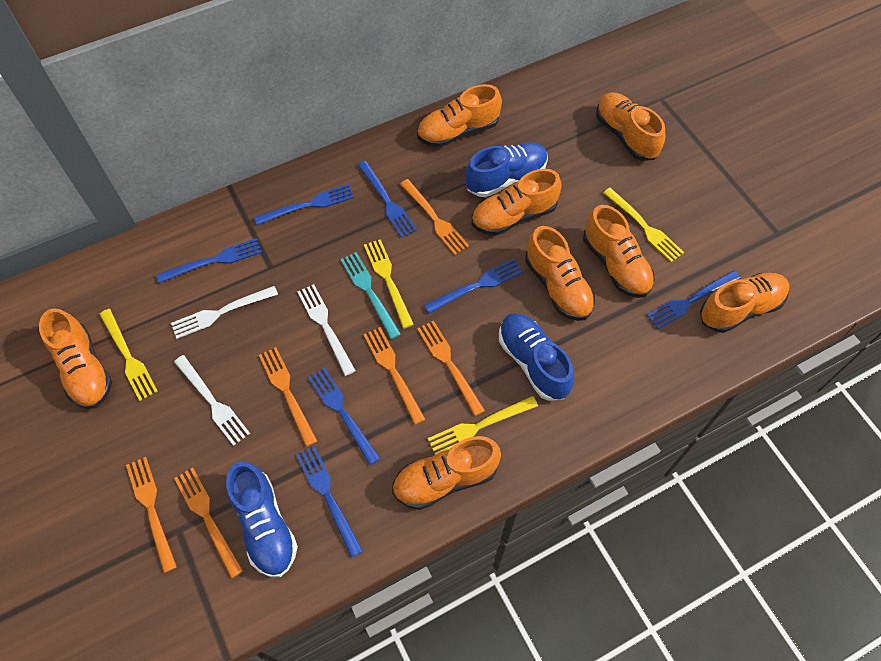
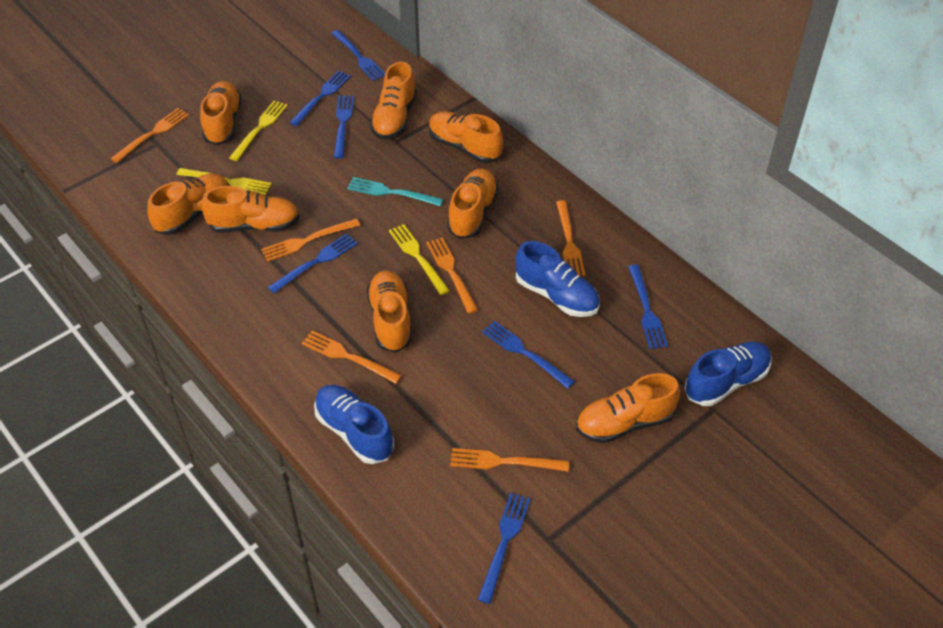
white fork: 3 -> 0
yellow fork: 4 -> 3

